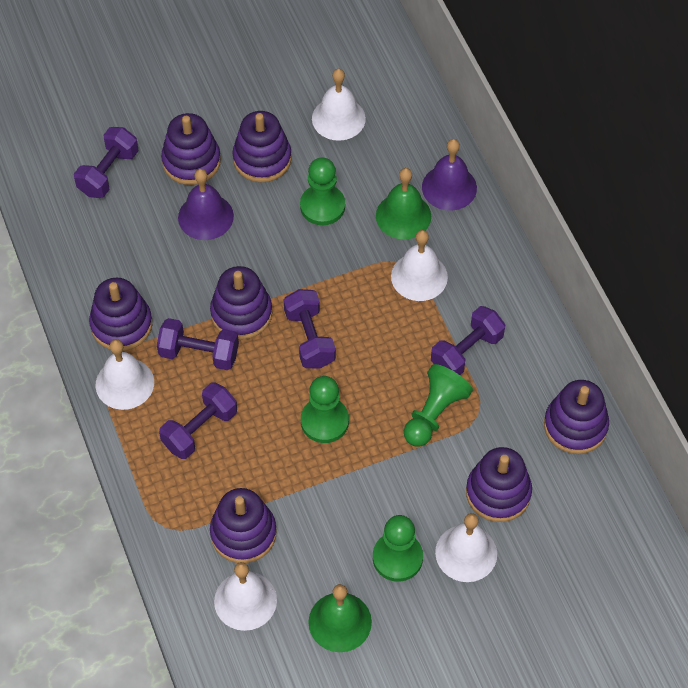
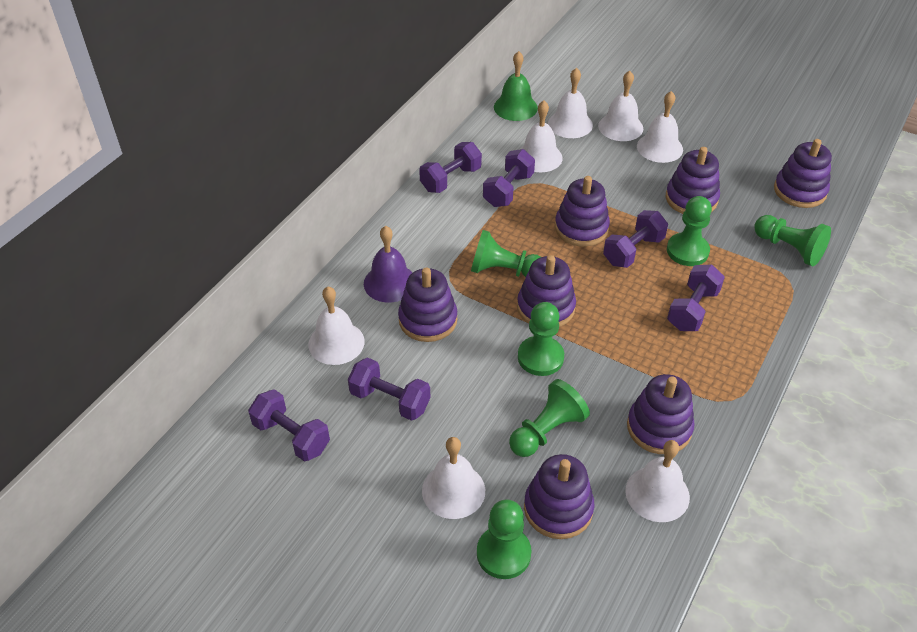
green bell: 2 -> 1
green pawn: 4 -> 6
purple bell: 2 -> 1
purple dumbbell: 5 -> 6
white bell: 5 -> 7

